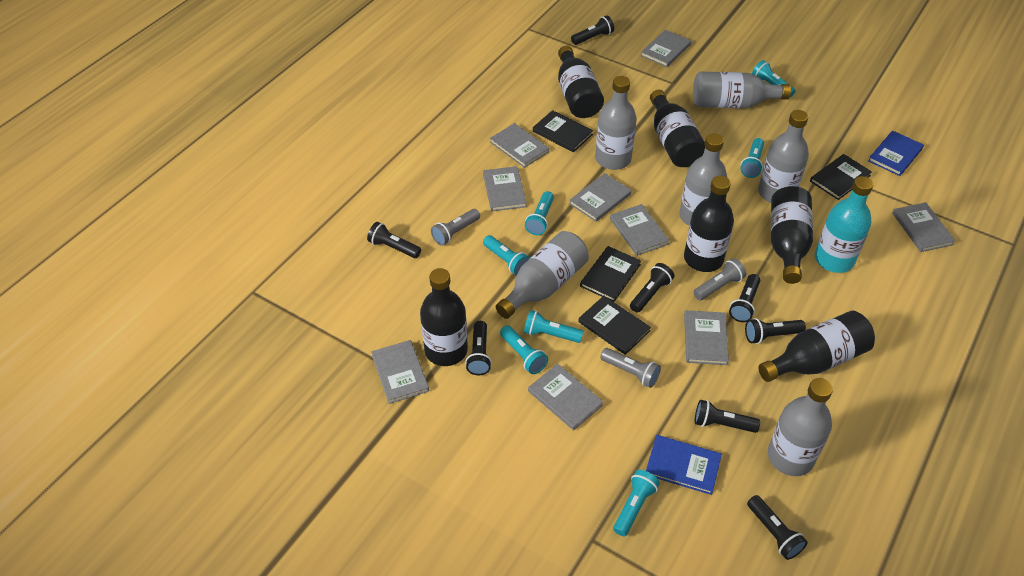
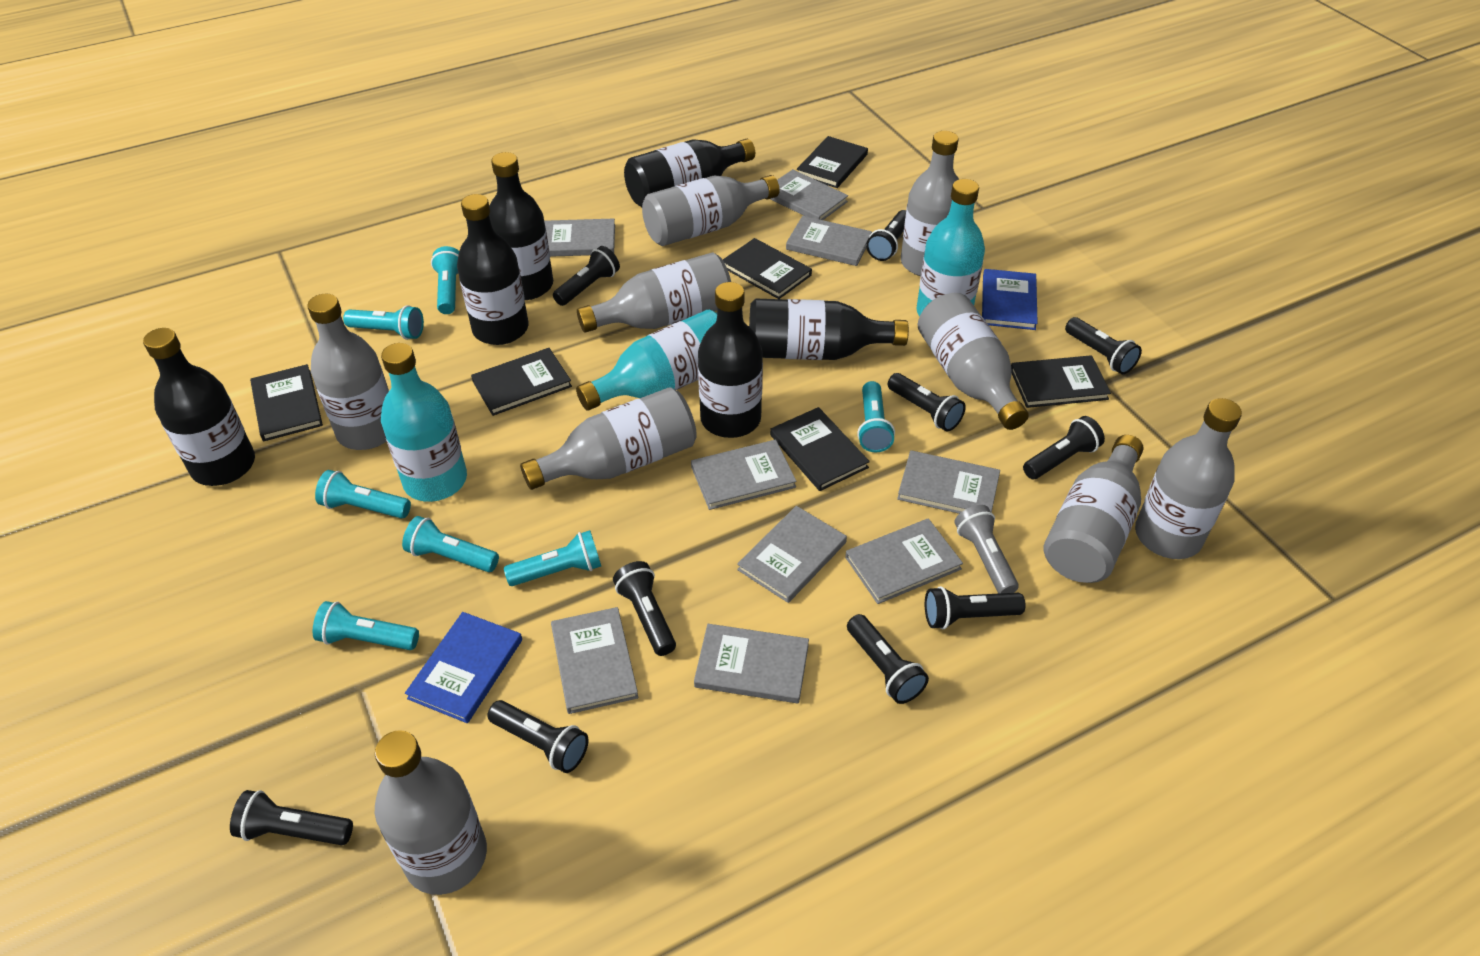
black book: 4 -> 6
black flashlight: 8 -> 10
grey bottle: 6 -> 9
grey flashlight: 3 -> 1
turquoise bottle: 1 -> 3

